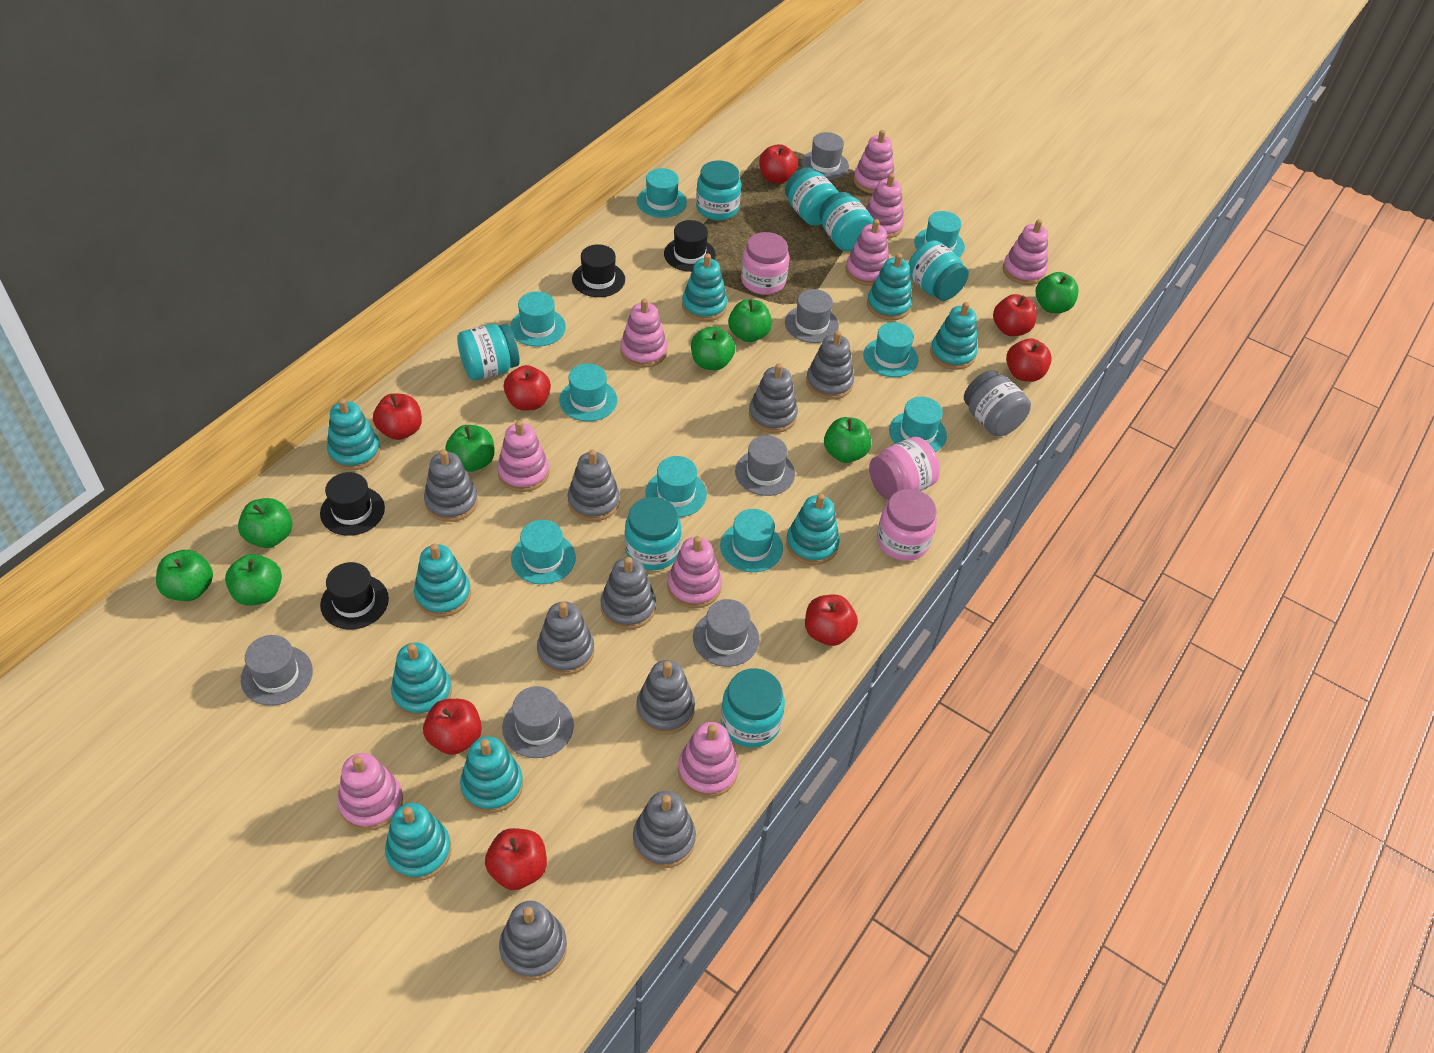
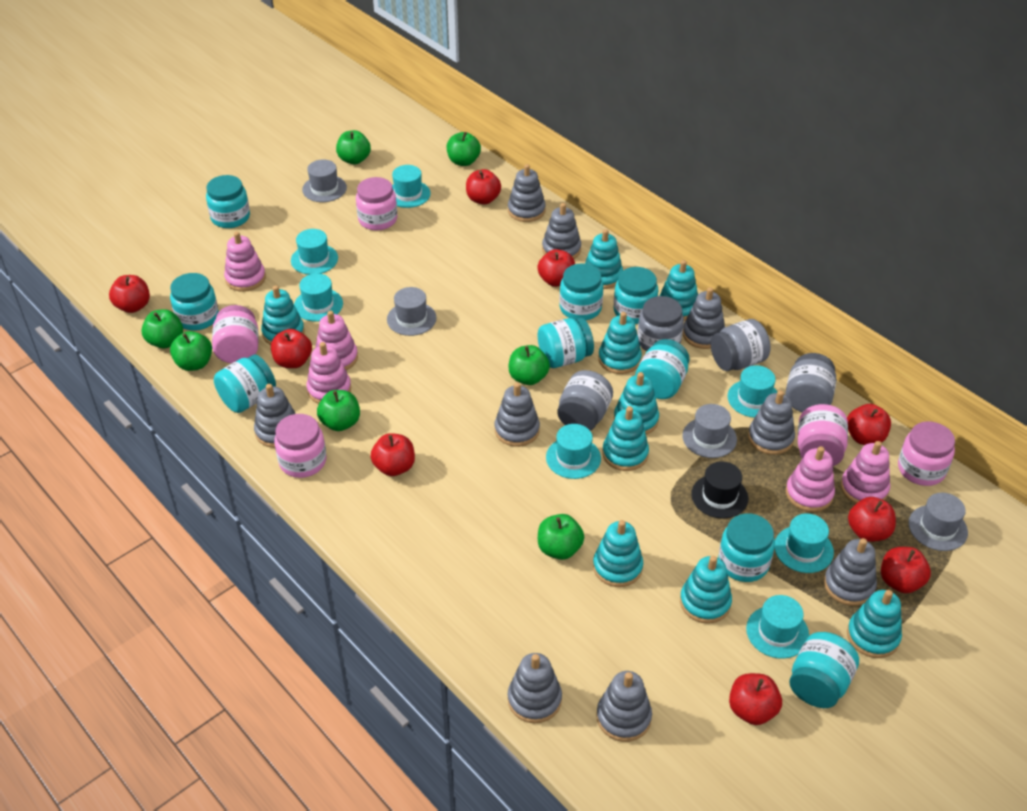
black hat: 4 -> 1
green apple: 8 -> 7
grey hat: 6 -> 4
grey jar: 1 -> 4
pink jar: 3 -> 5
pink stacking toy: 9 -> 5
red apple: 8 -> 9
turquoise hat: 9 -> 7
turquoise jar: 7 -> 9

